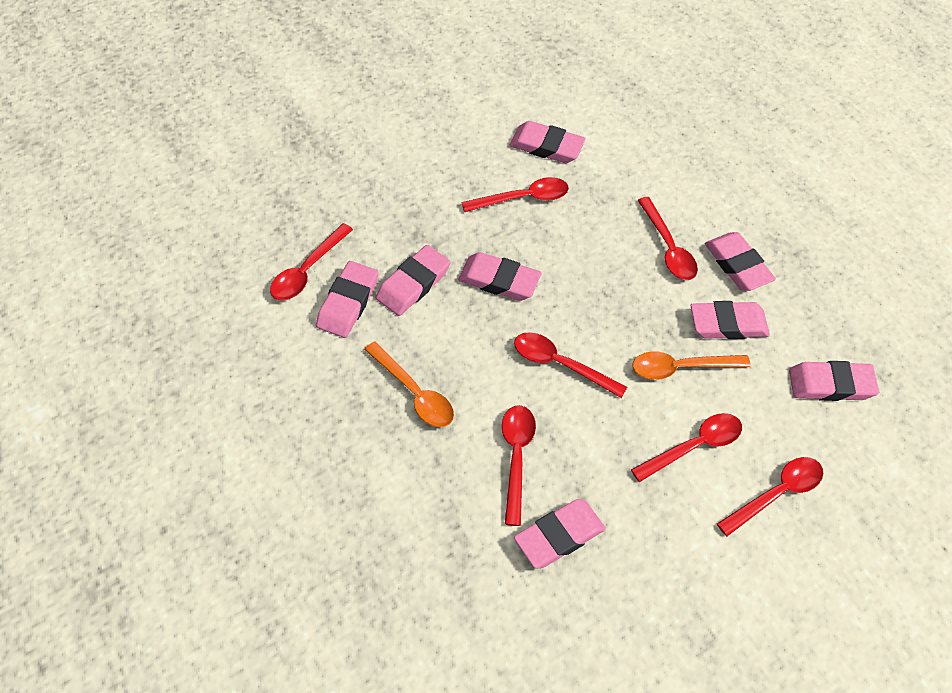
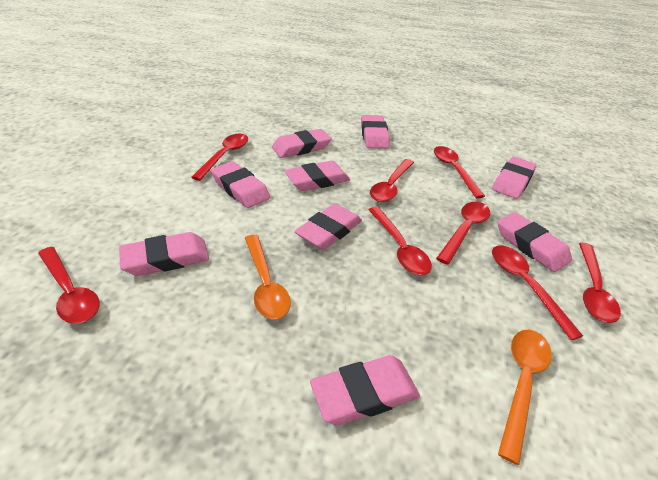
pink eraser: 8 -> 9
red spoon: 7 -> 8

